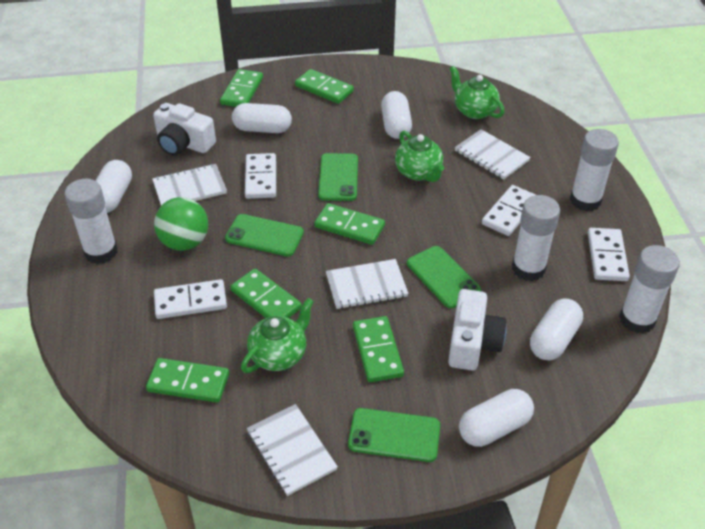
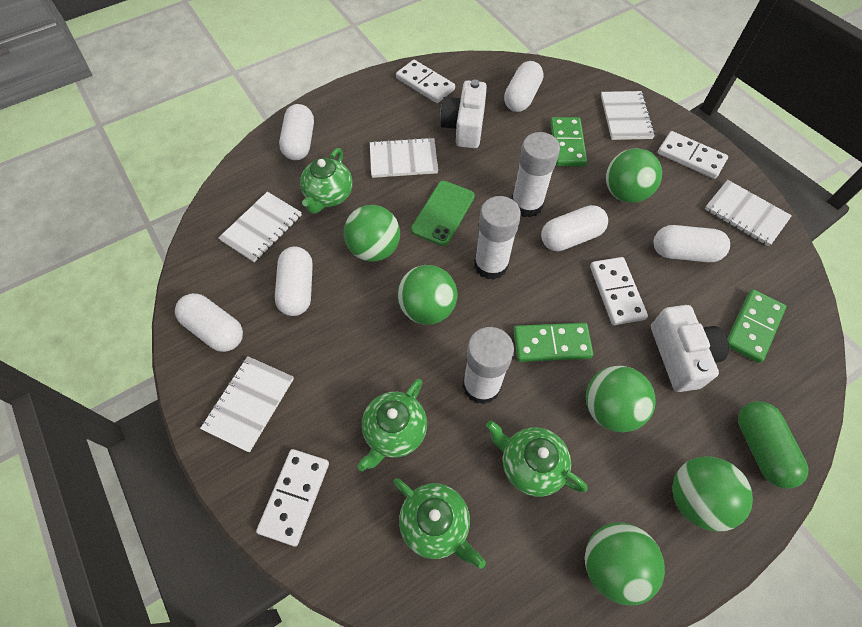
green ball: 1 -> 6
green capsule: 0 -> 1
green domino: 6 -> 3
green phone: 4 -> 1
green teapot: 3 -> 4
white capsule: 5 -> 6
white glue stick: 4 -> 3
white notebook: 4 -> 5

